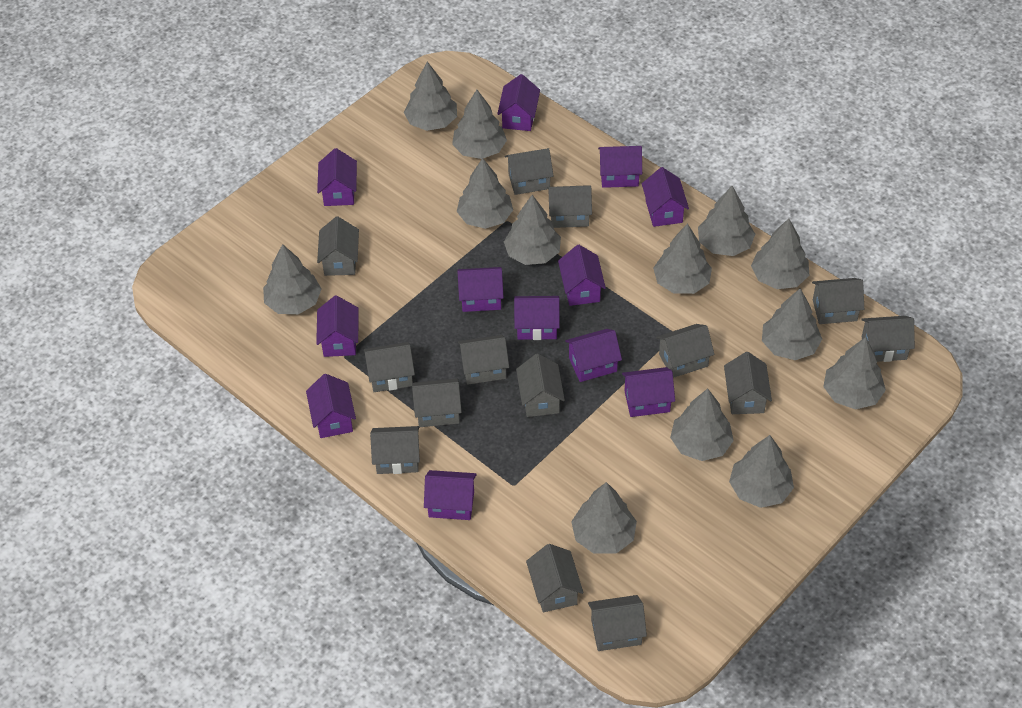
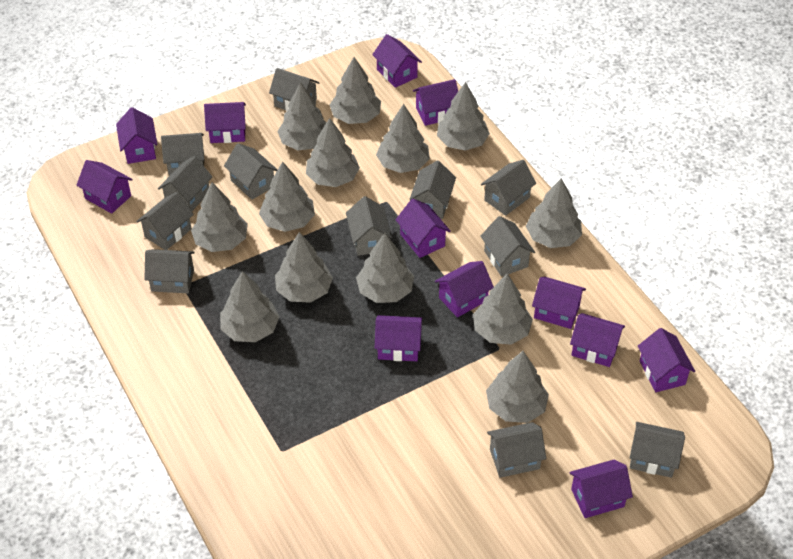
grey house: 14 -> 12

